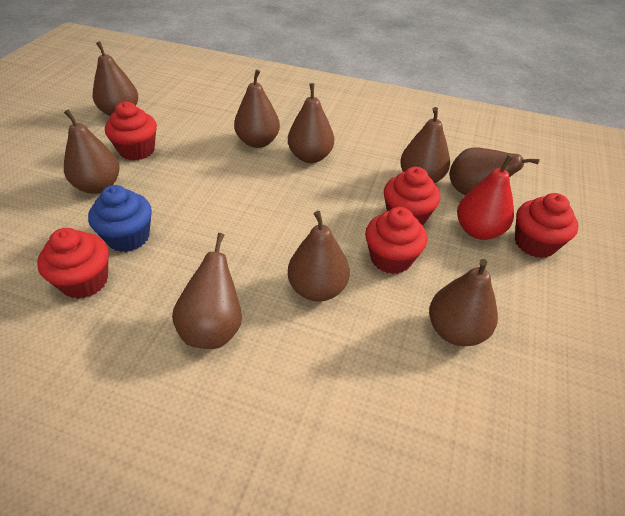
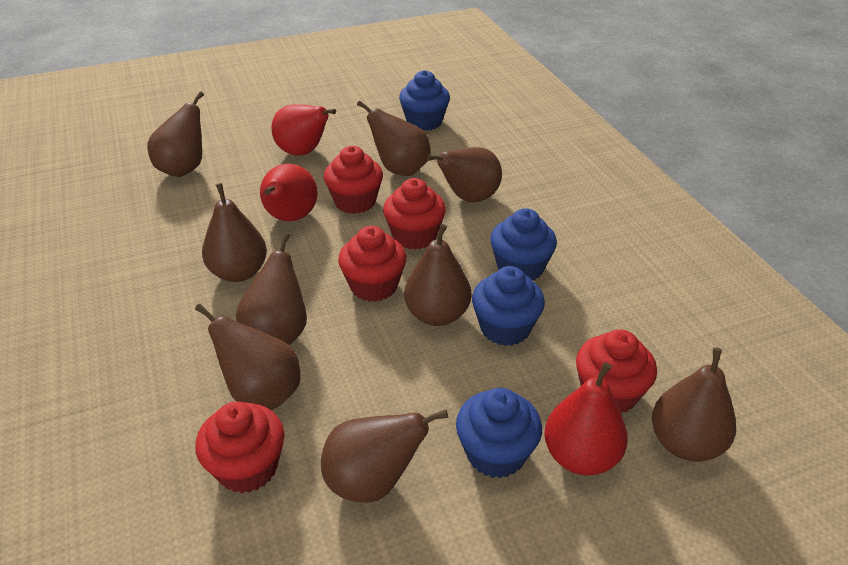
blue cupcake: 1 -> 4
red pear: 1 -> 3

